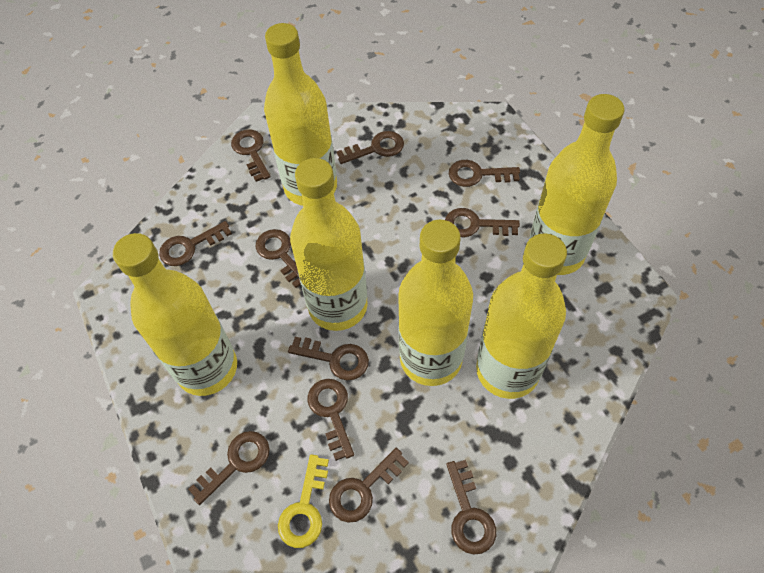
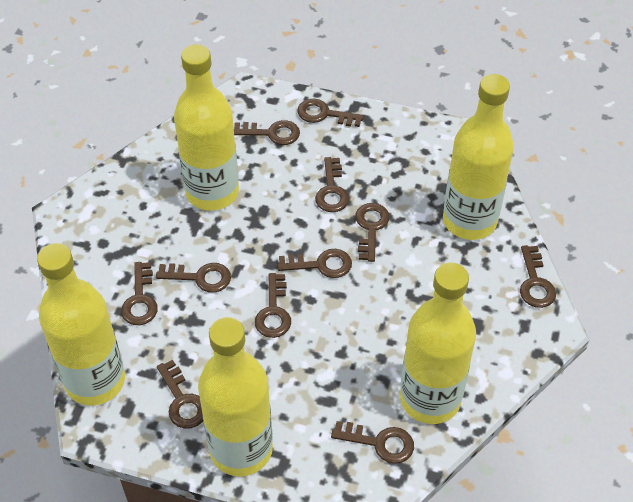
yellow bottle: 6 -> 5
yellow key: 1 -> 0

